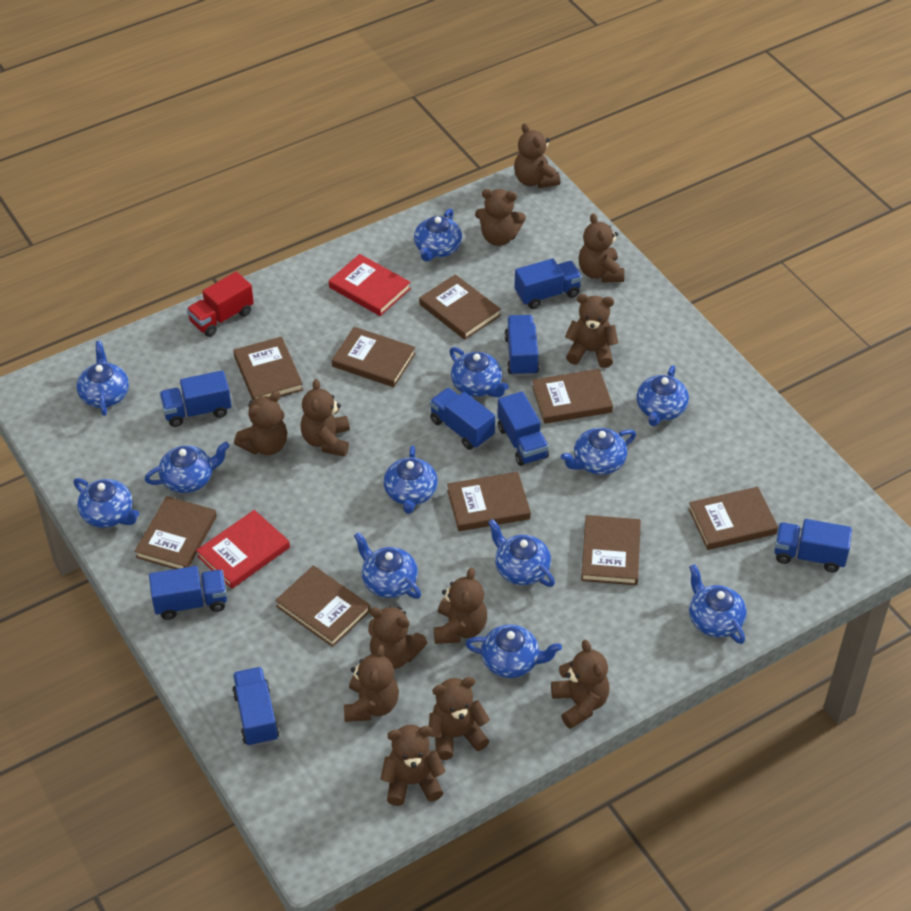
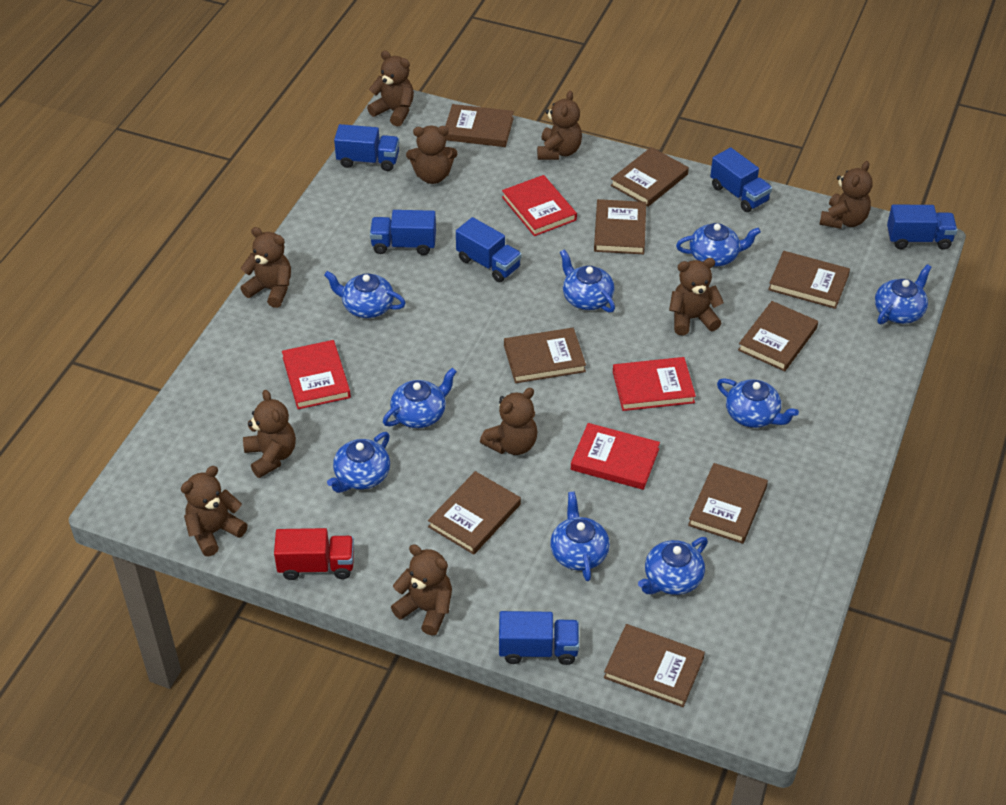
blue teapot: 12 -> 9
blue truck: 8 -> 6
brown teddy bear: 12 -> 10
red book: 2 -> 4

